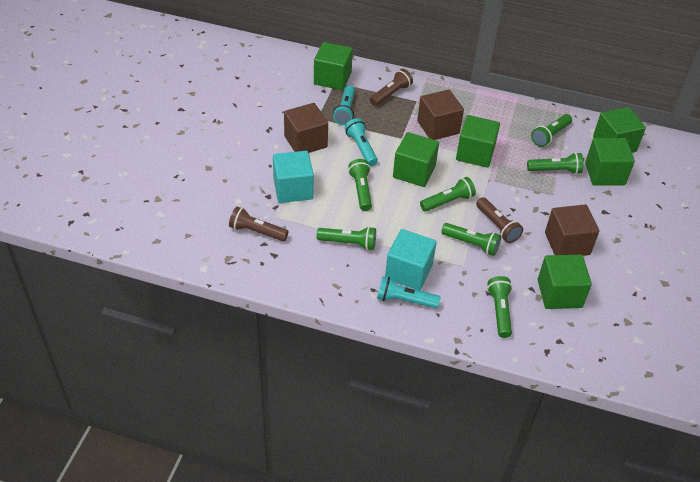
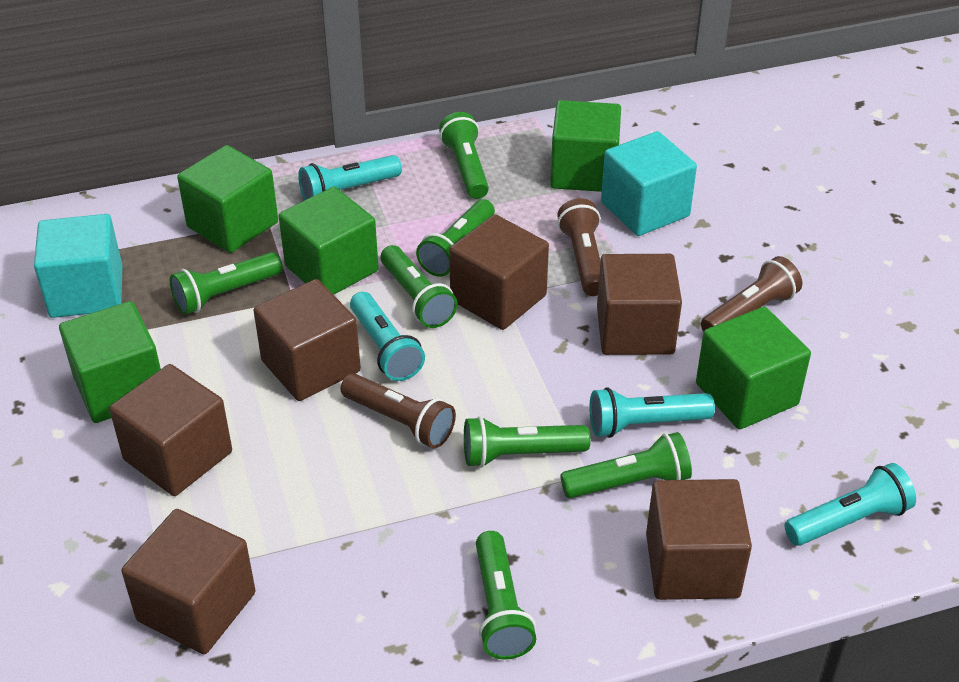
brown cube: 3 -> 6
green cube: 6 -> 5
turquoise flashlight: 3 -> 4

